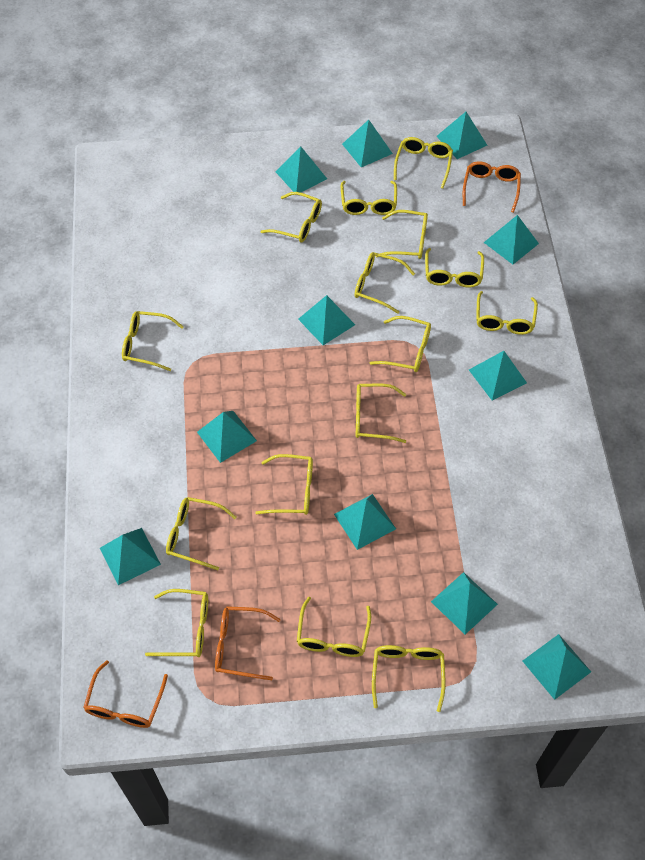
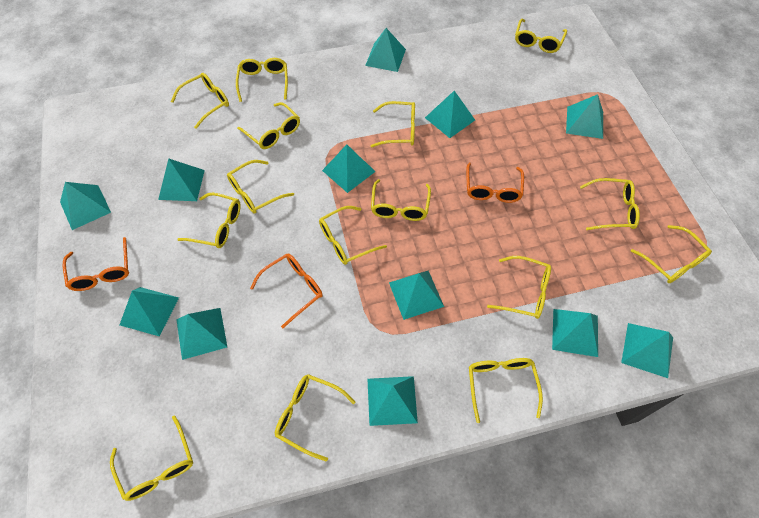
turquoise pyramid: 11 -> 12

